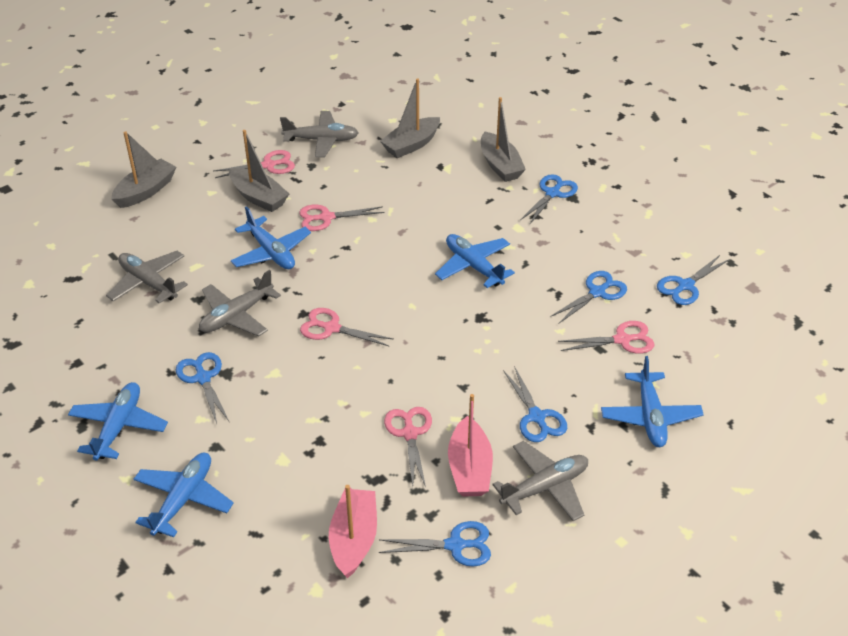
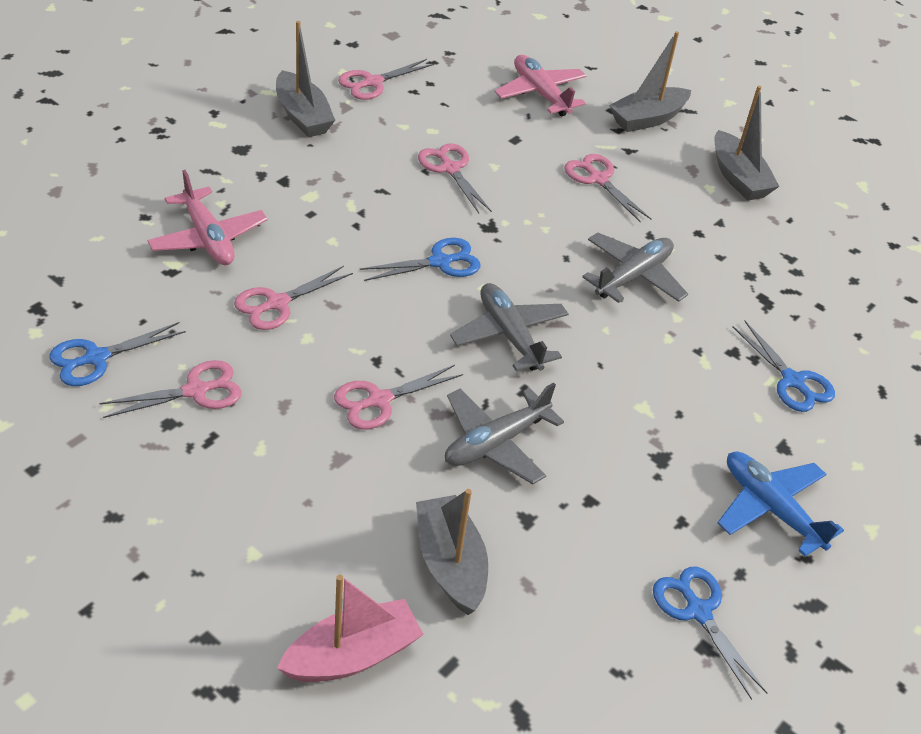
blue plane: 5 -> 1
blue scissors: 6 -> 4
grey plane: 4 -> 3
pink boat: 2 -> 1
pink plane: 0 -> 2
pink scissors: 5 -> 6

